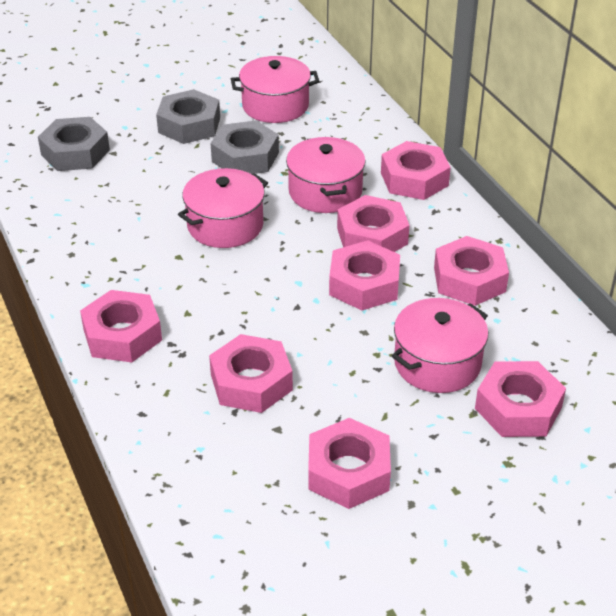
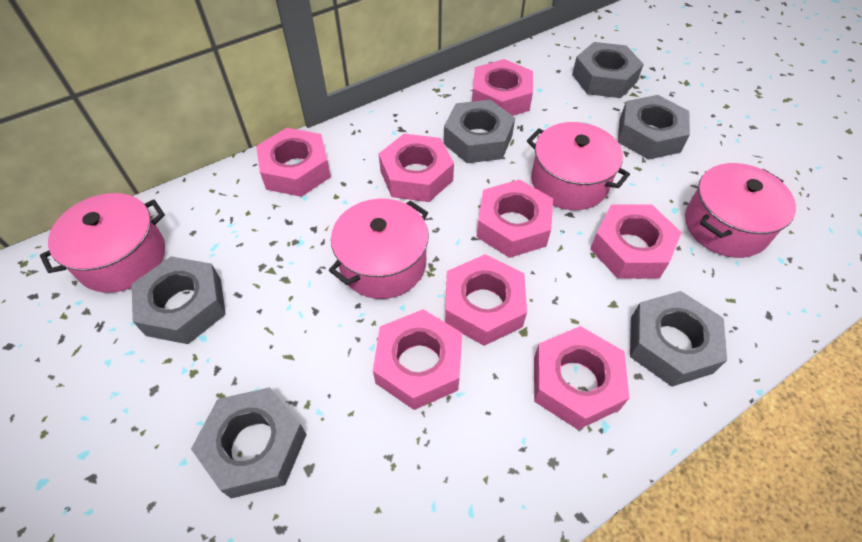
grey nut: 3 -> 6

